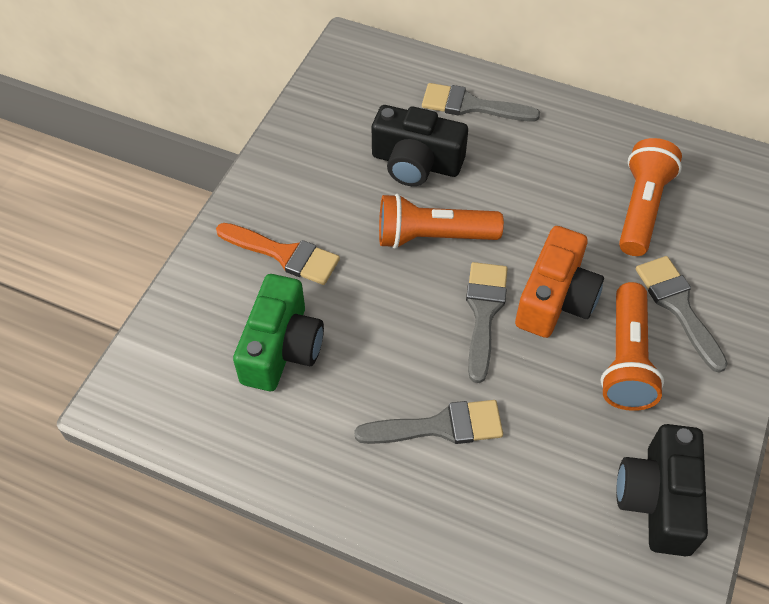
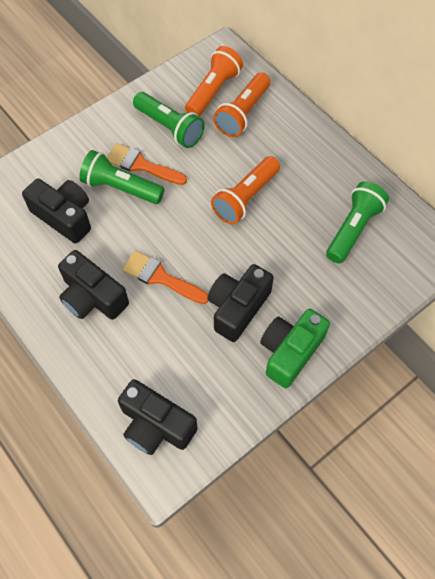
black camera: 2 -> 4
green flashlight: 0 -> 3
grey brush: 4 -> 0
orange brush: 1 -> 2
orange camera: 1 -> 0

